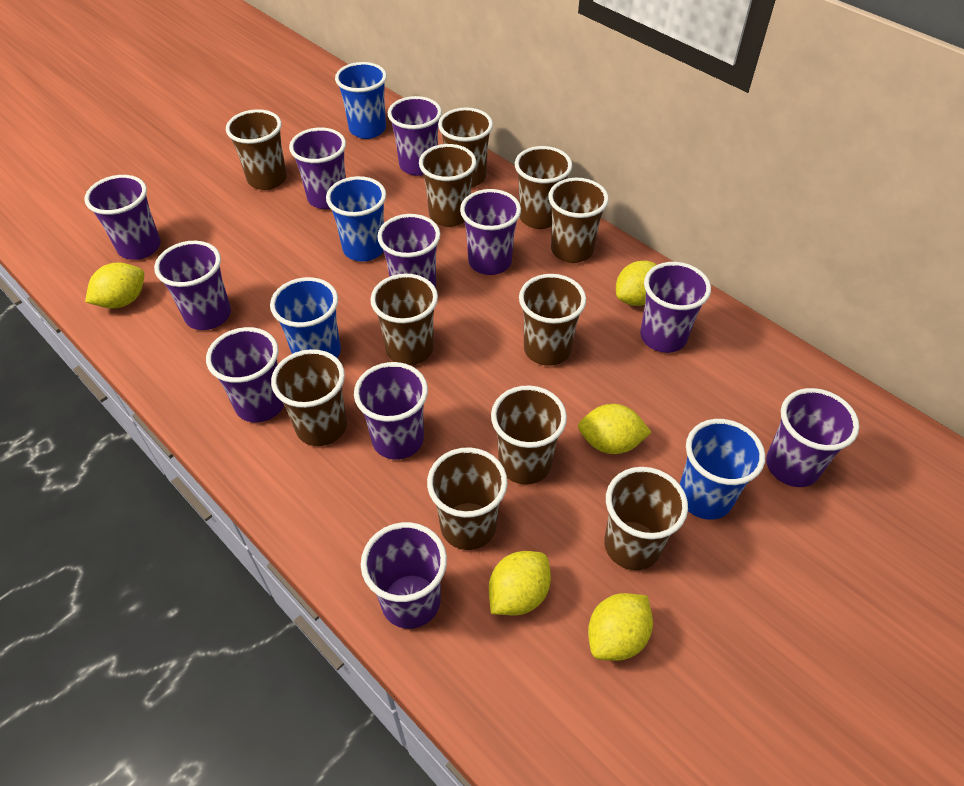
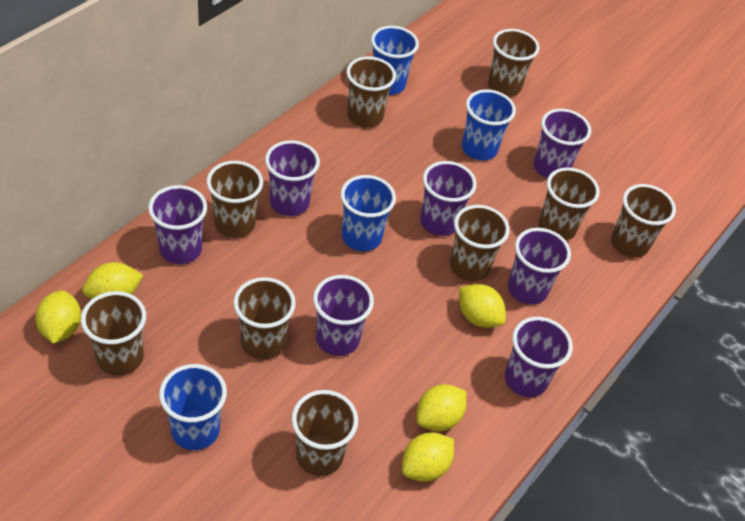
brown cup: 11 -> 9
purple cup: 11 -> 7

